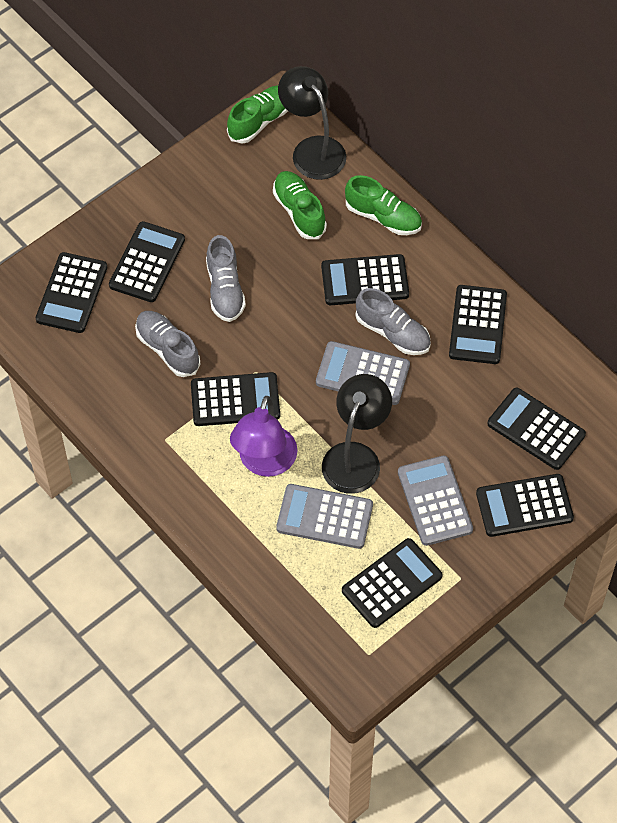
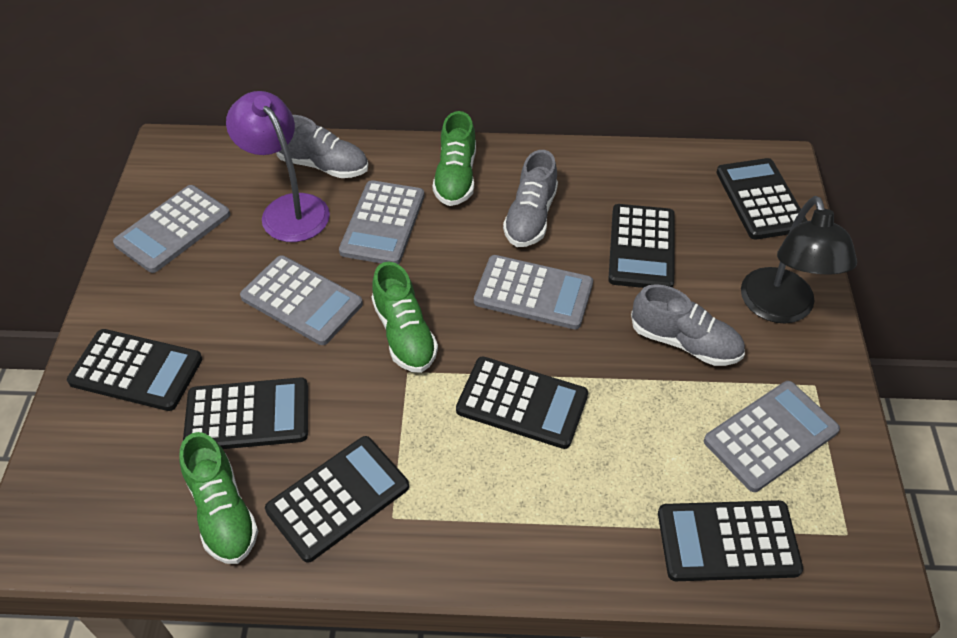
black calculator: 8 -> 7
black lamp: 2 -> 1
grey calculator: 3 -> 5

